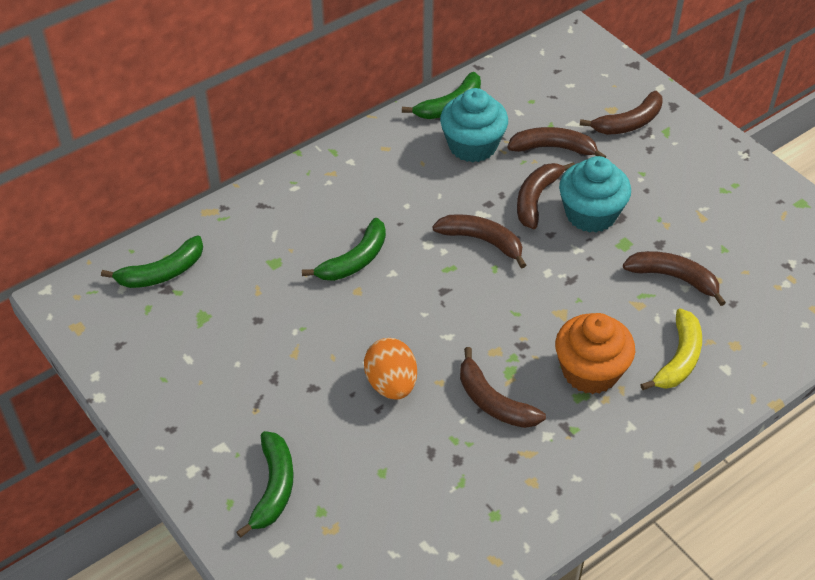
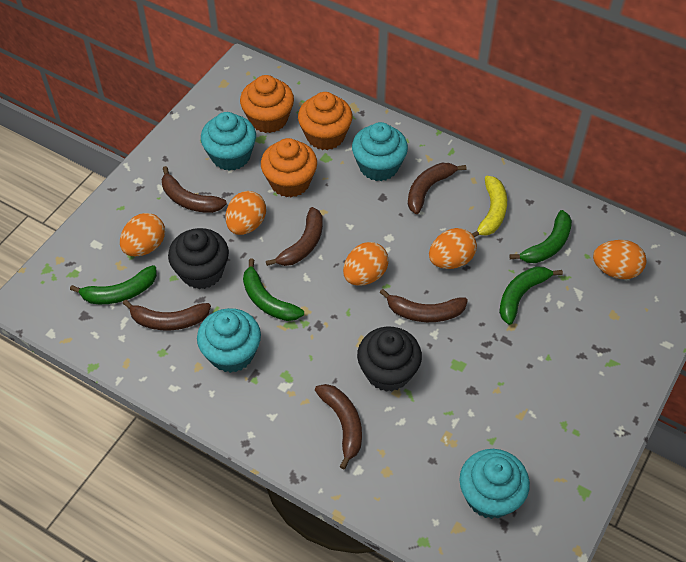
black cupcake: 0 -> 2
orange cupcake: 1 -> 3
orange egg: 1 -> 5
turquoise cupcake: 2 -> 4

